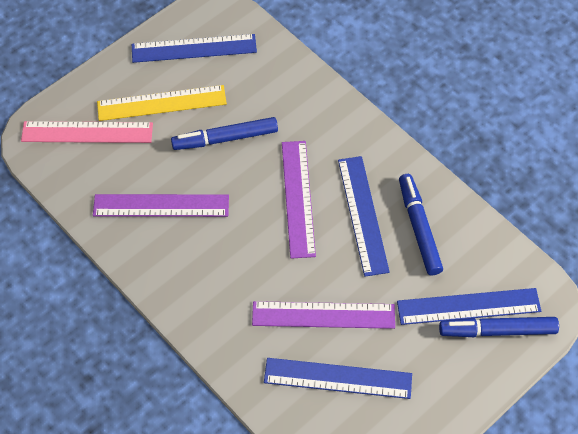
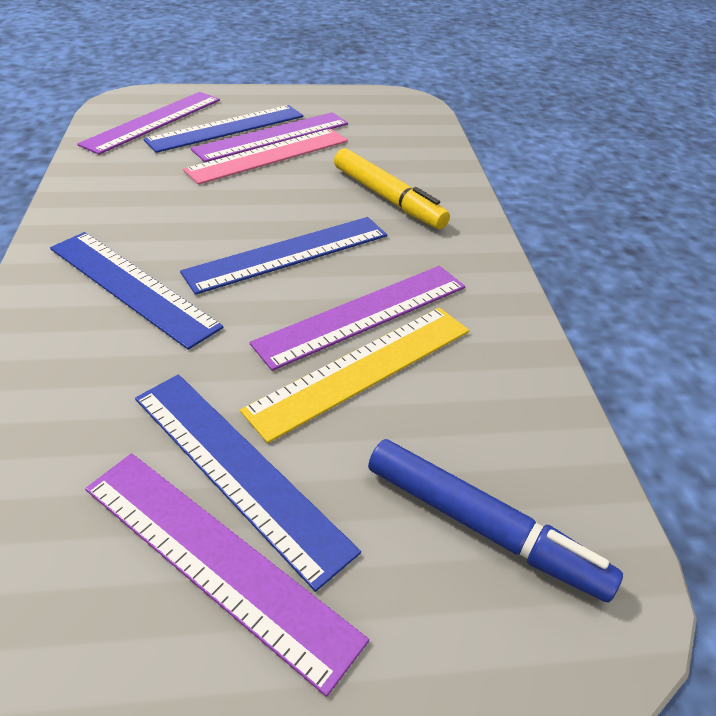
blue marker: 3 -> 1
purple ruler: 3 -> 4
yellow marker: 0 -> 1

